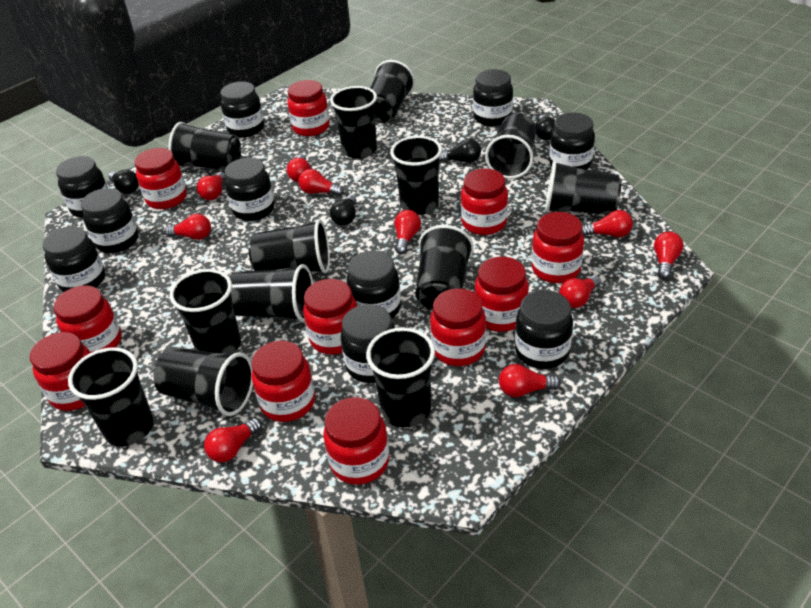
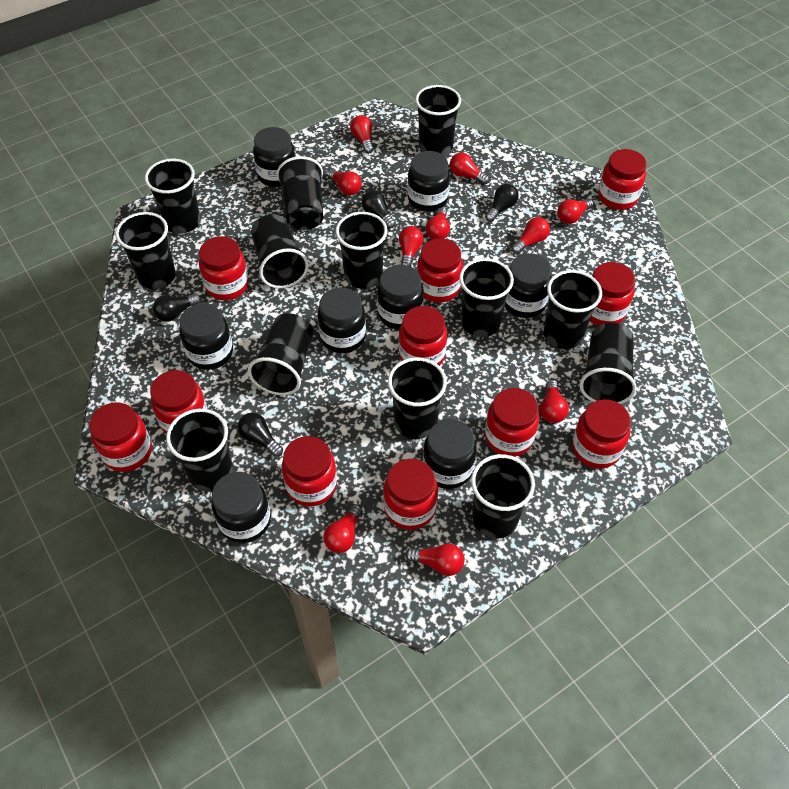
black jar: 10 -> 8

